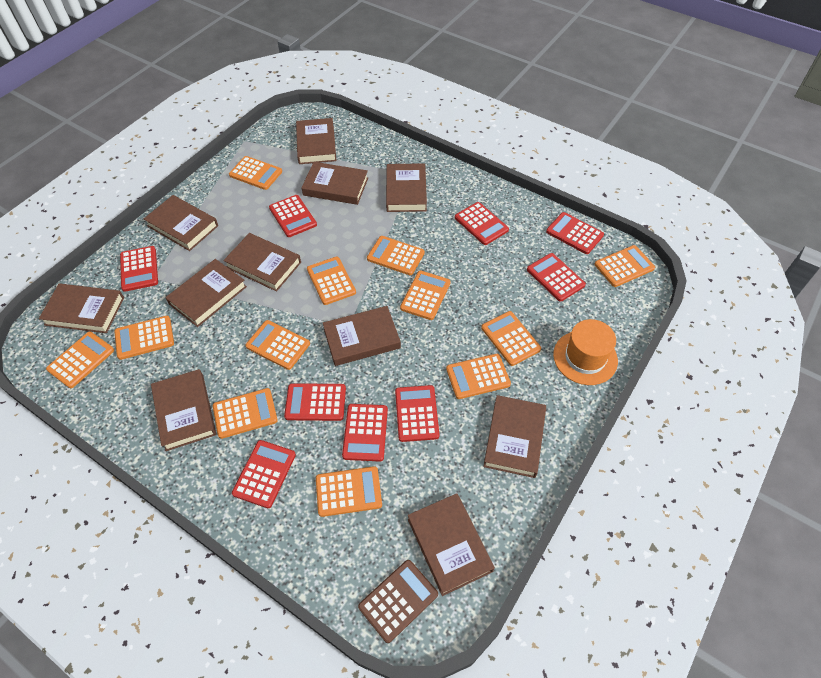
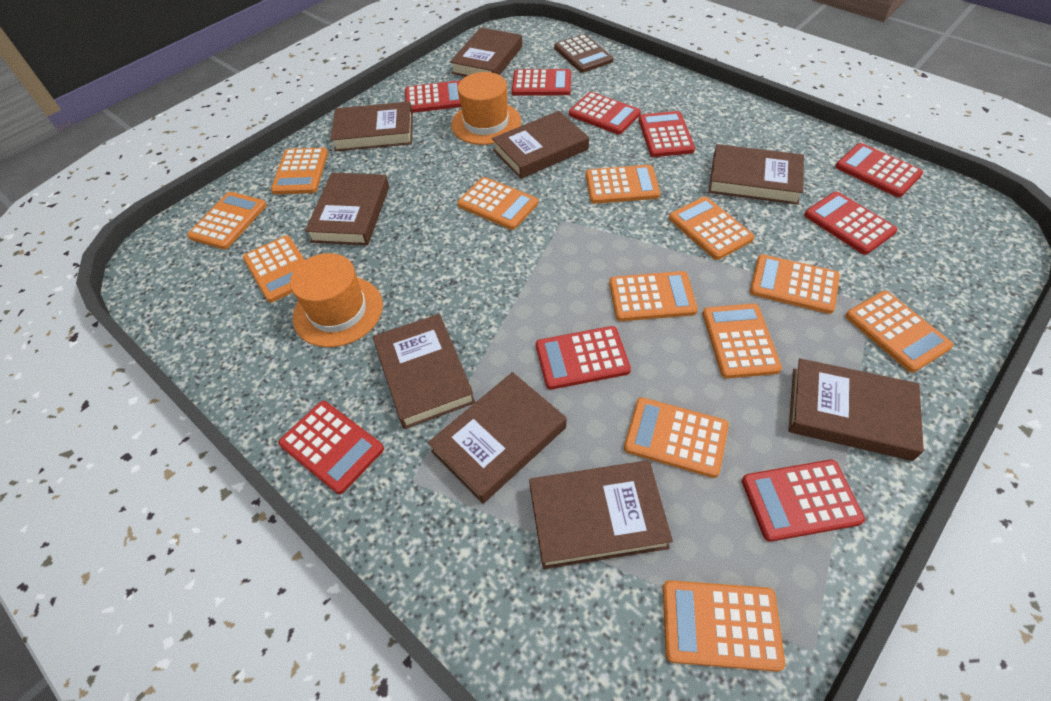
brown book: 11 -> 9
orange hat: 1 -> 2

